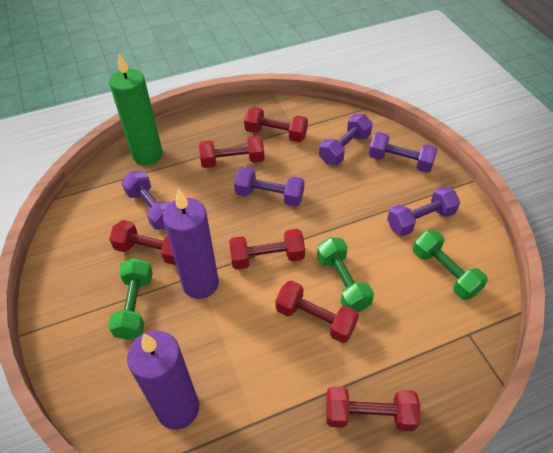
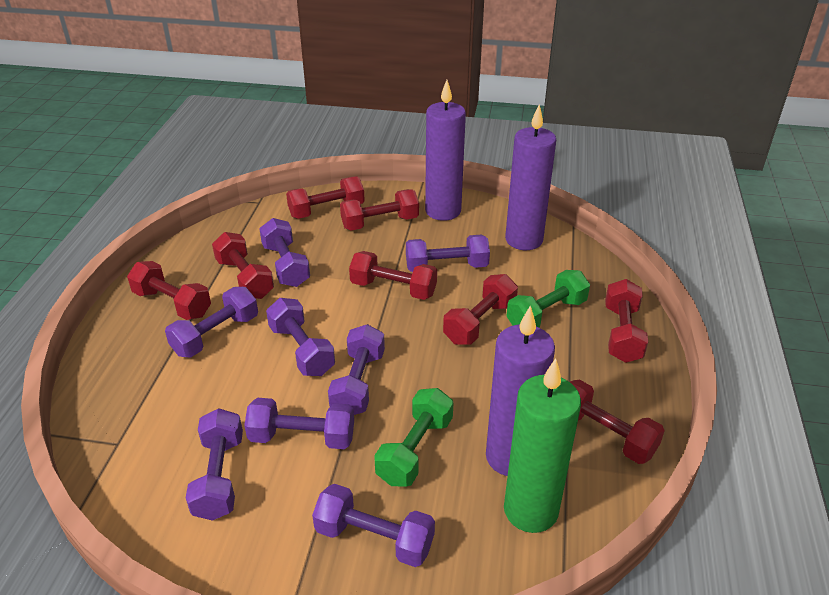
green dumbbell: 3 -> 2
purple candle: 2 -> 3
purple dumbbell: 5 -> 8
red dumbbell: 6 -> 8

